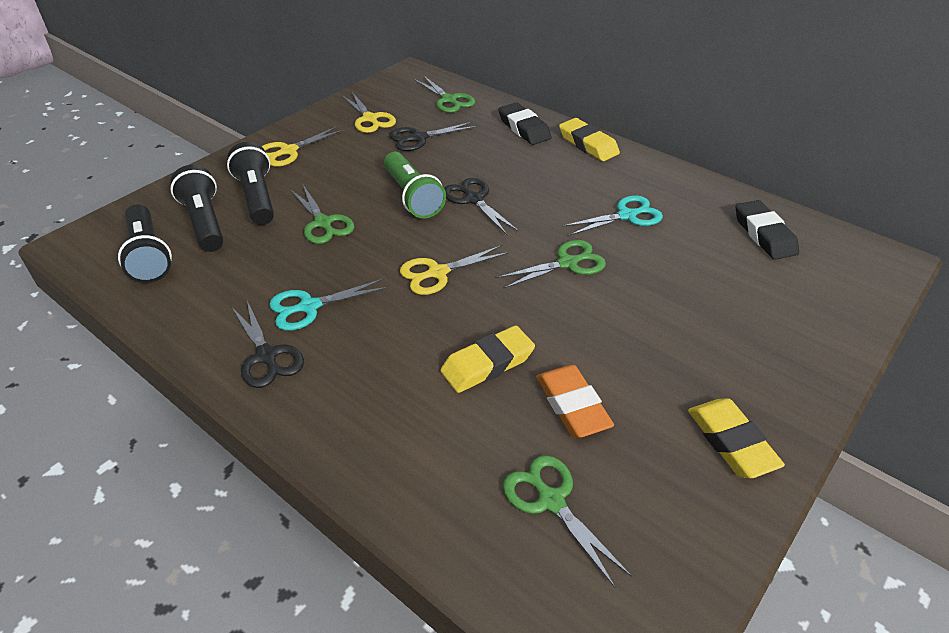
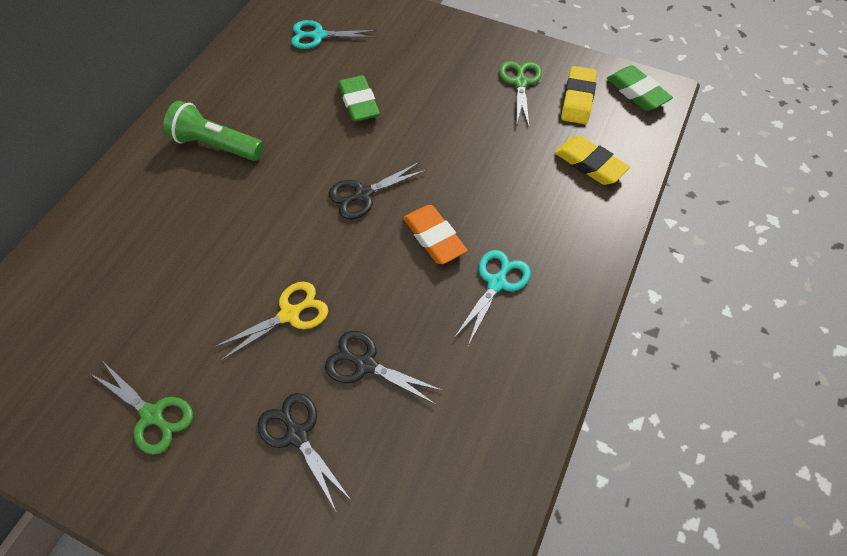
black eraser: 2 -> 0
black flashlight: 3 -> 0
green eraser: 0 -> 2
green scissors: 4 -> 2
yellow eraser: 3 -> 2
yellow scissors: 3 -> 1

